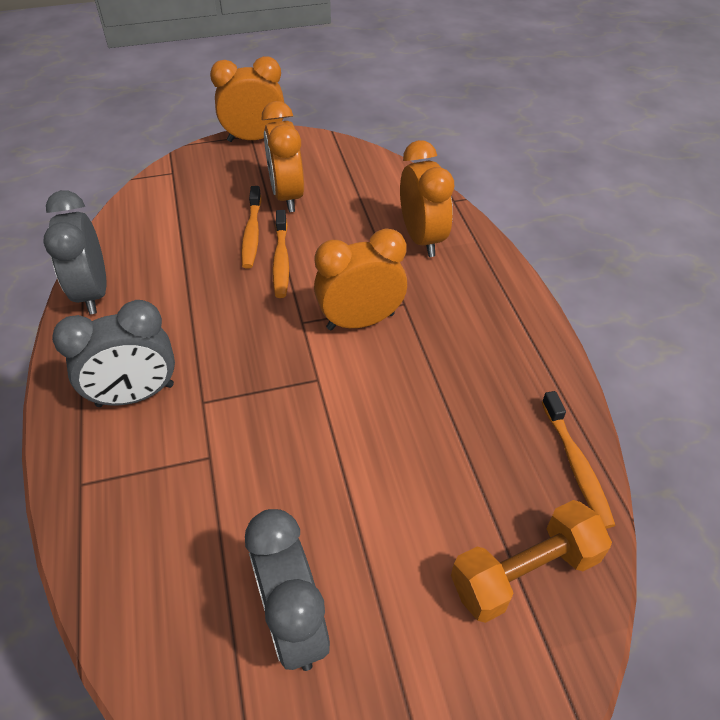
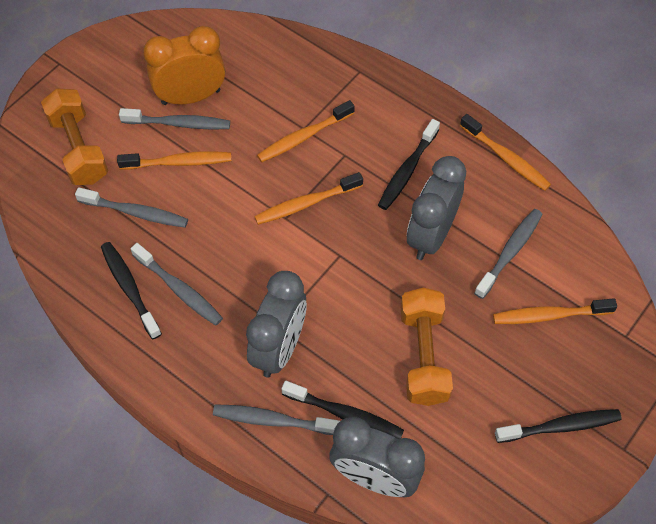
black toothbrush: 0 -> 4
grey toothbrush: 0 -> 5
orange clock: 4 -> 1
orange dumbbell: 1 -> 2
orange toothbrush: 3 -> 5

